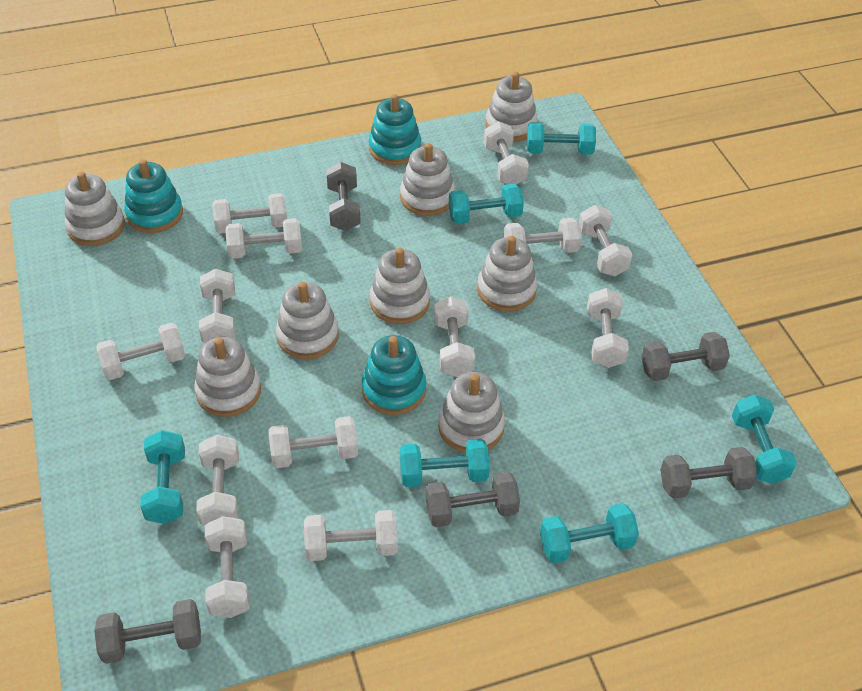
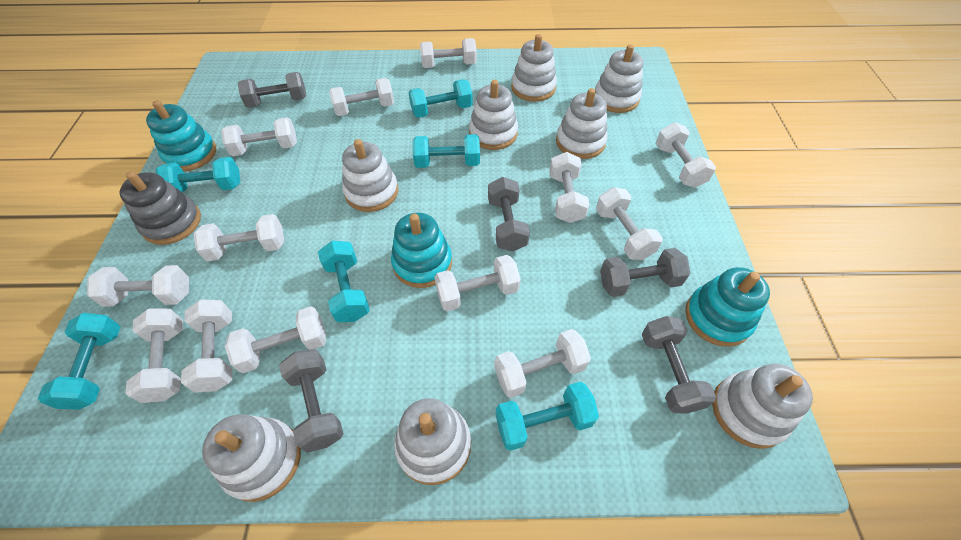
grey stacking toy: 0 -> 1

